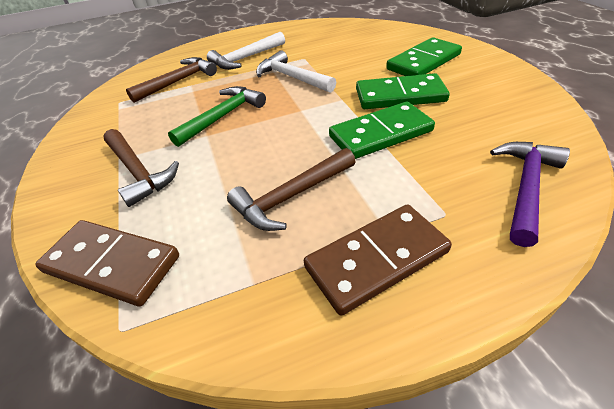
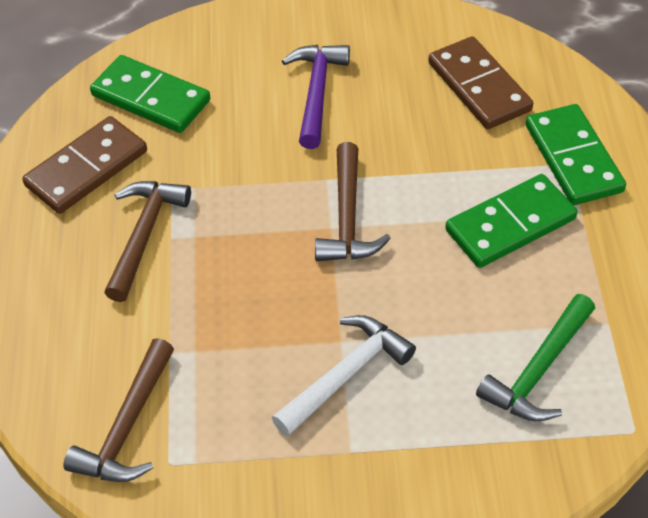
white hammer: 2 -> 1

